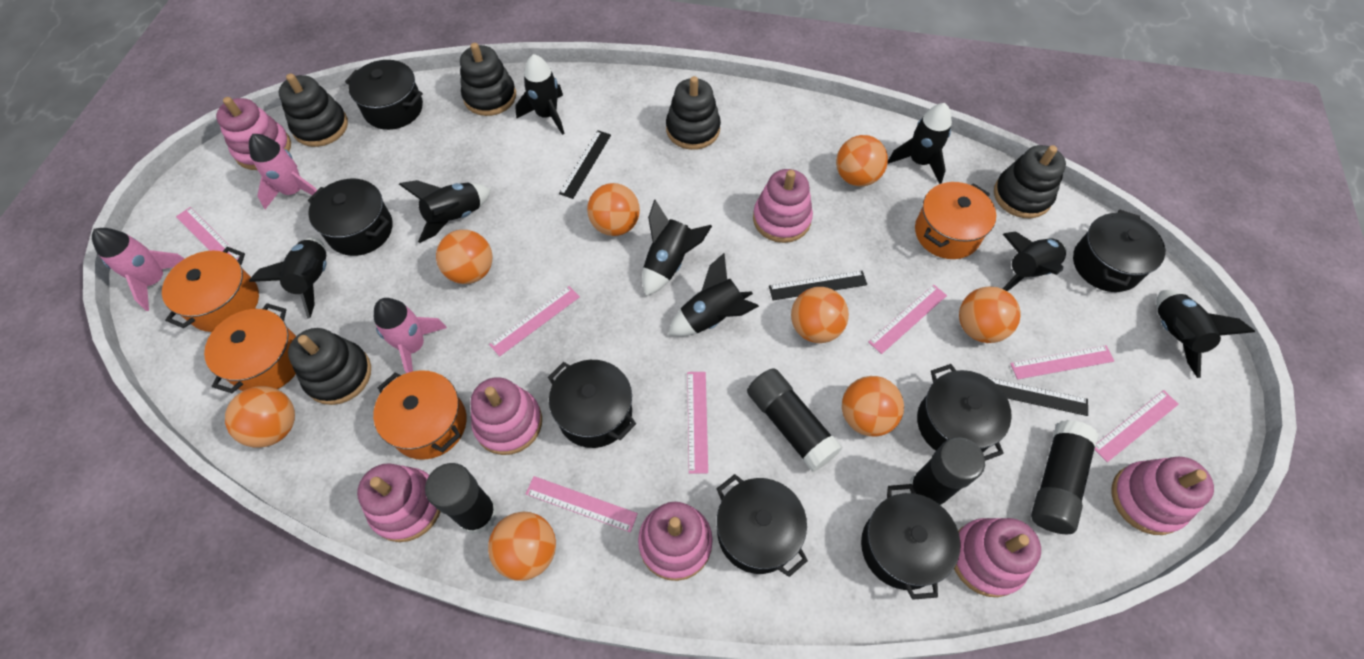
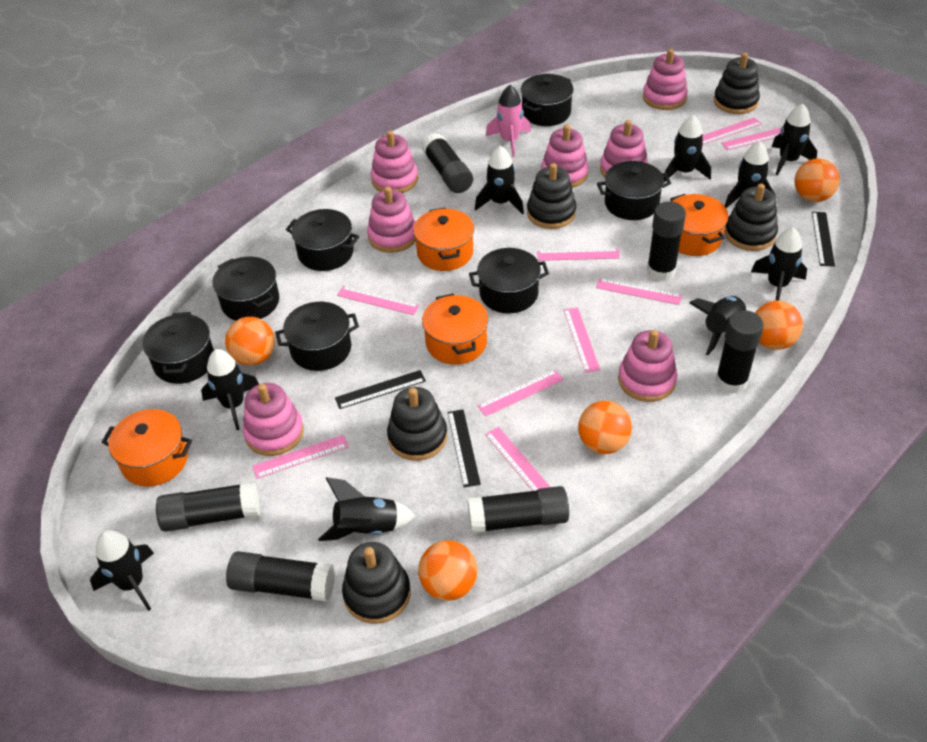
black glue stick: 4 -> 6
black rocket: 8 -> 9
orange ball: 8 -> 5
pink rocket: 3 -> 1
pink ruler: 7 -> 9

